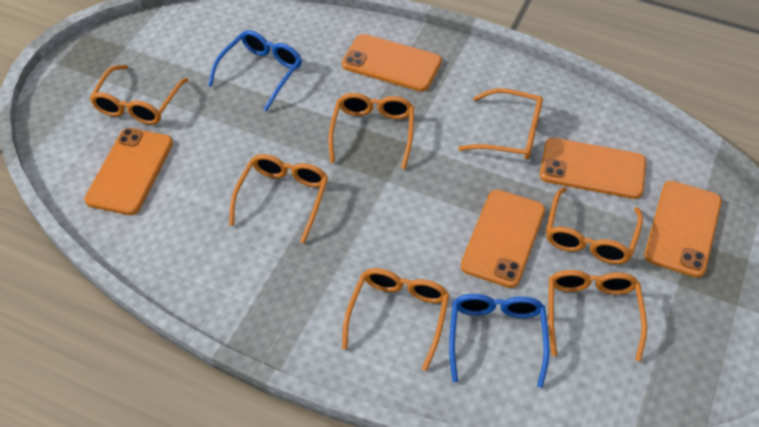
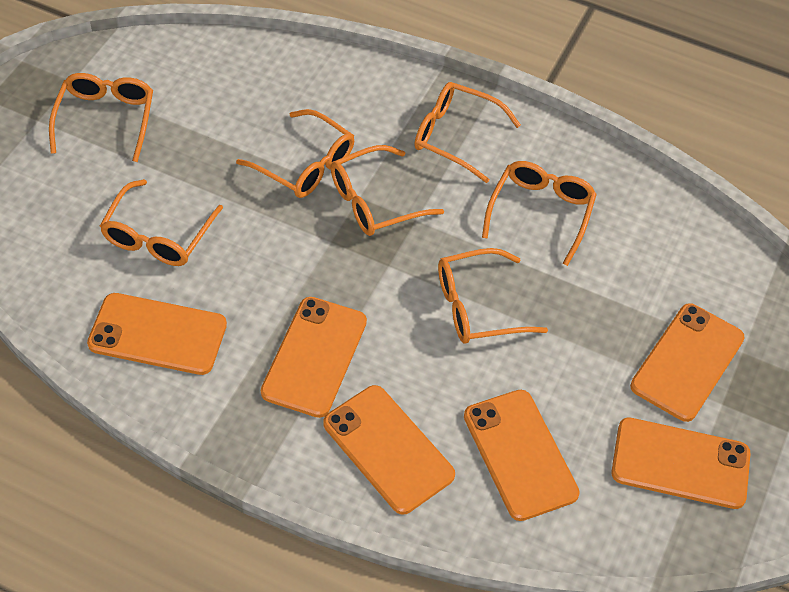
blue glasses: 2 -> 0
orange phone: 5 -> 6

